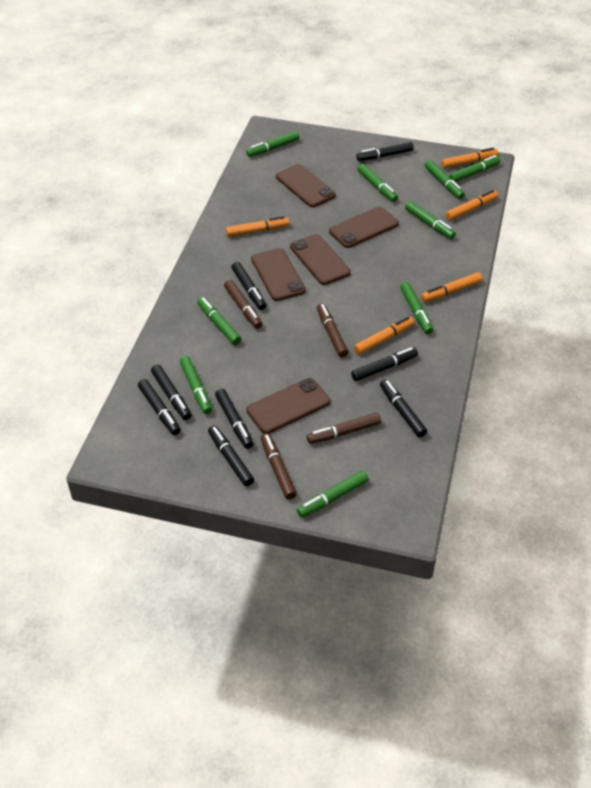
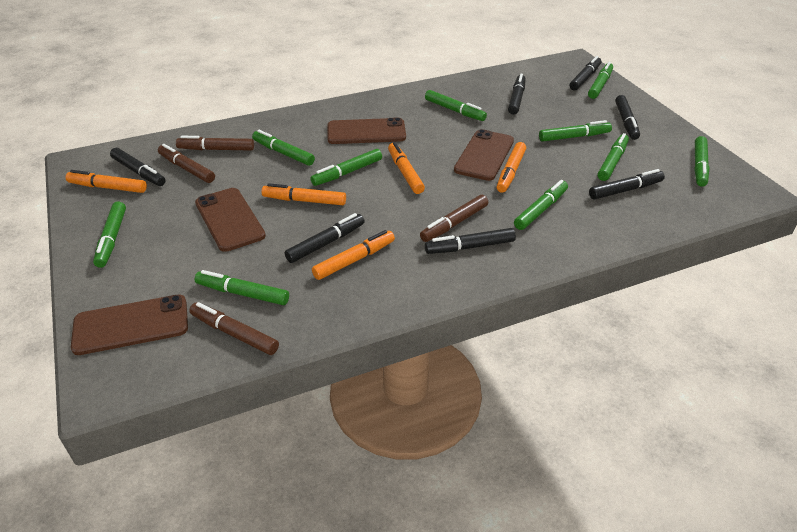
black marker: 8 -> 7
brown phone: 5 -> 4
green marker: 9 -> 10

